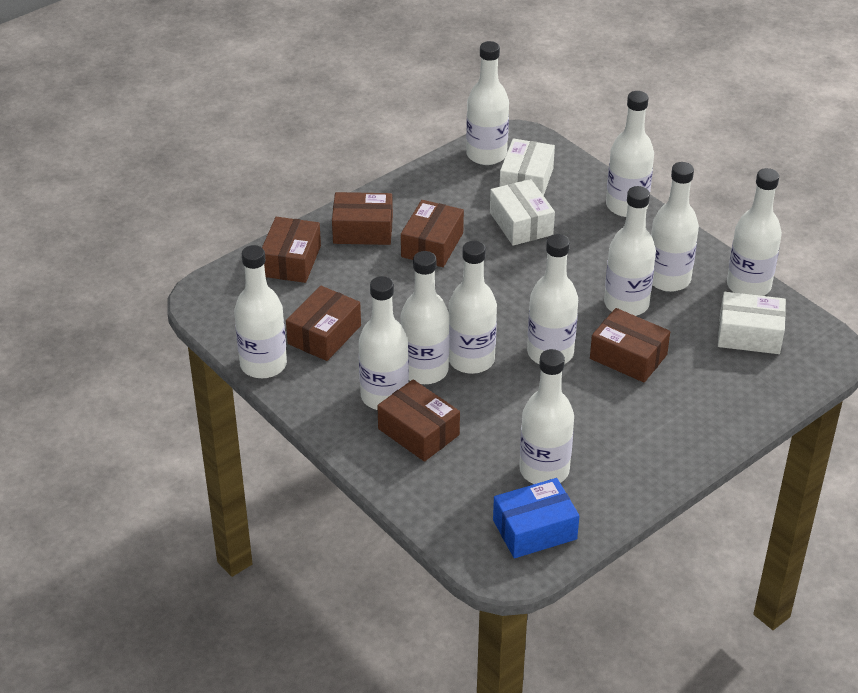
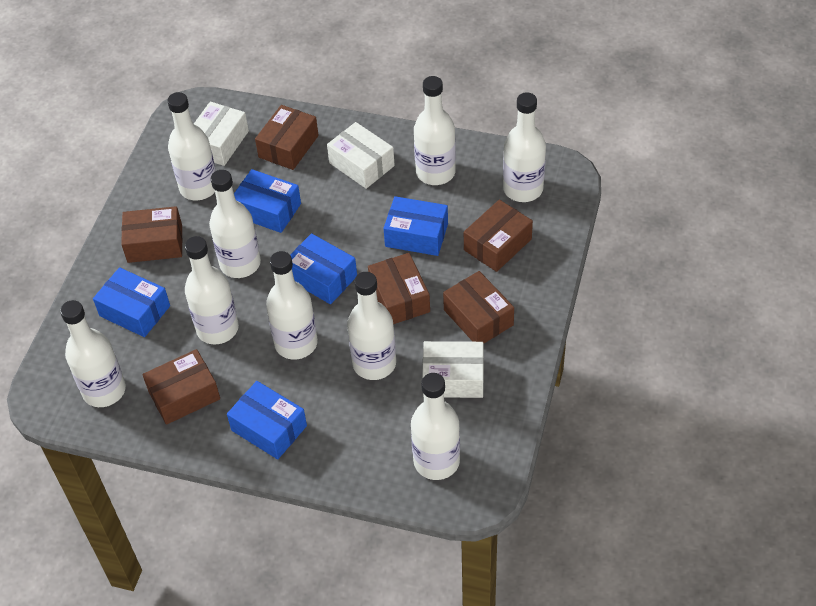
blue box: 1 -> 5
white bottle: 11 -> 9

